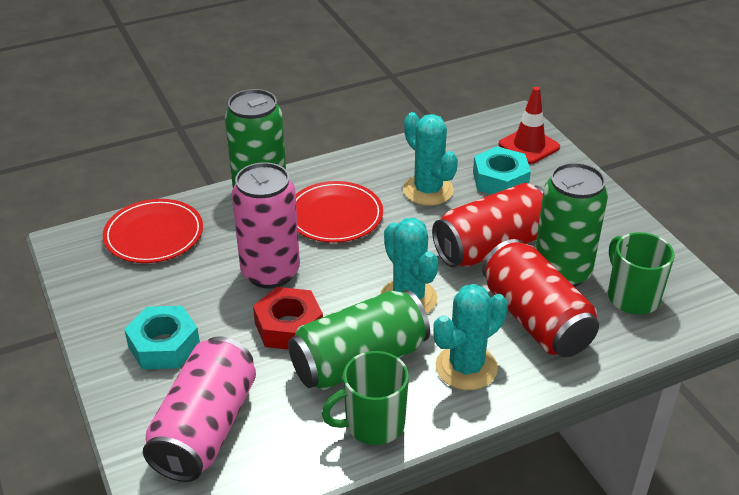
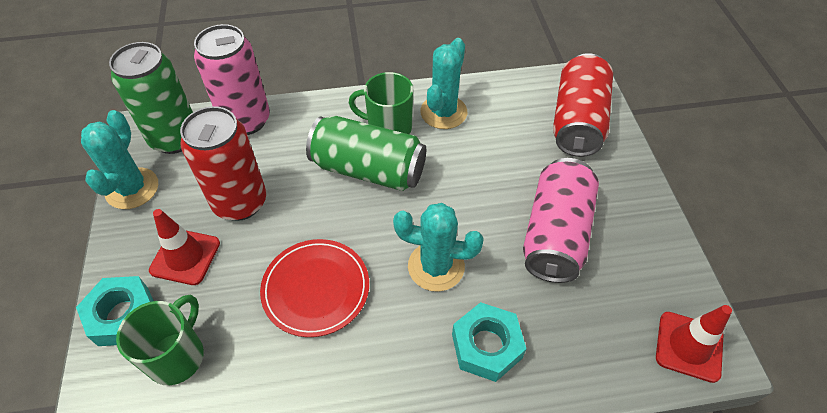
green can: 3 -> 2
red nut: 1 -> 0
red plate: 2 -> 1
red traffic cone: 1 -> 2

